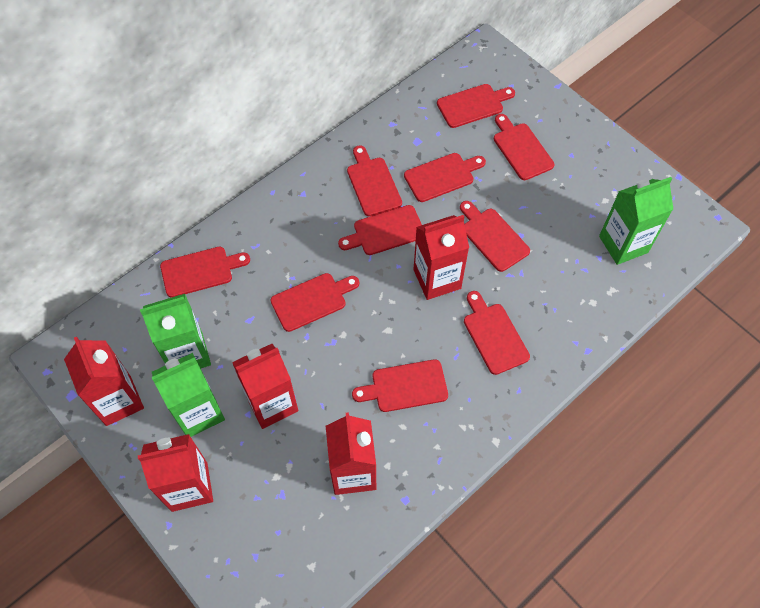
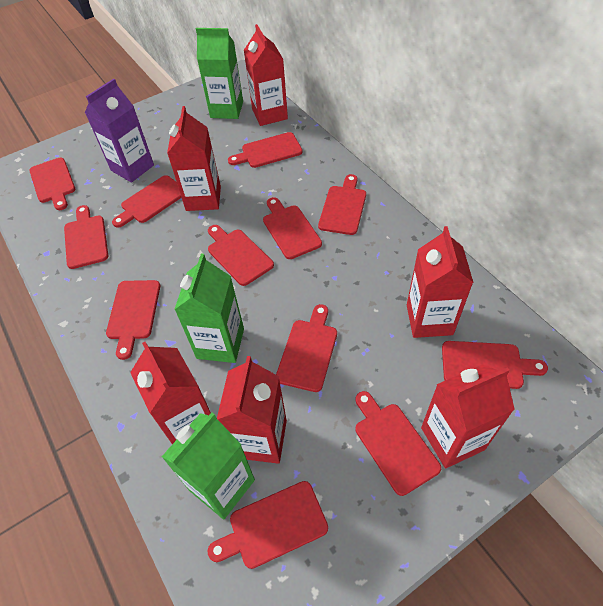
purple carton: 0 -> 1
red carton: 5 -> 6
red cutting board: 10 -> 12

